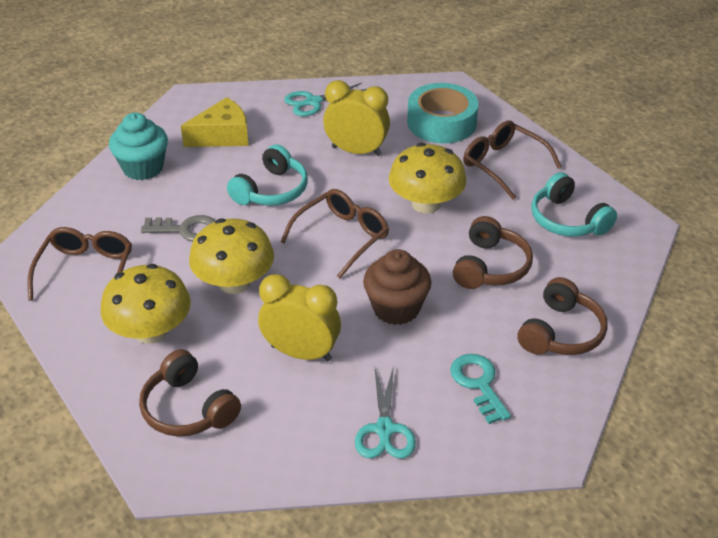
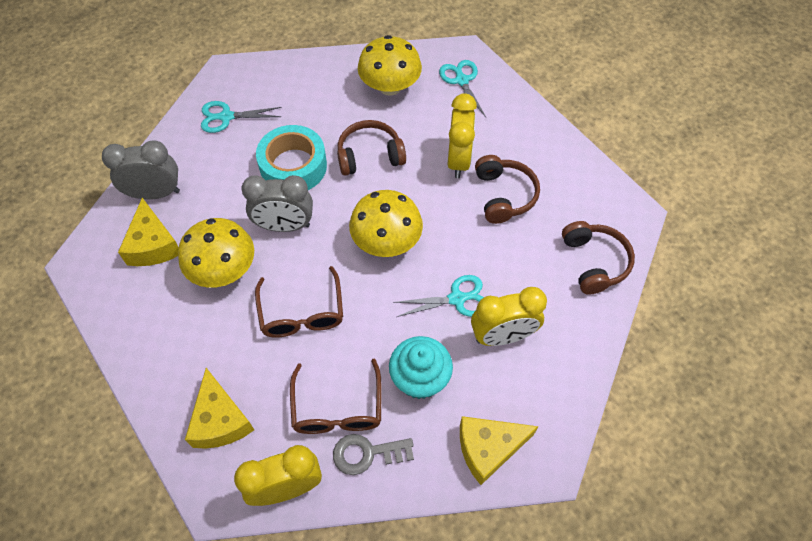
brown cupcake: 1 -> 0
brown glasses: 3 -> 2
grey clock: 0 -> 2
turquoise headphones: 2 -> 0
turquoise key: 1 -> 0
turquoise scissors: 2 -> 3
yellow cheese: 1 -> 3
yellow clock: 2 -> 3

